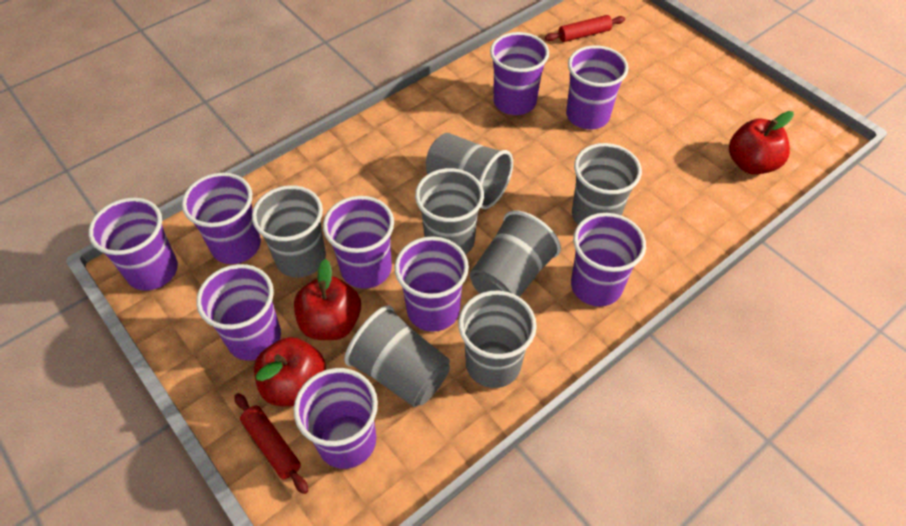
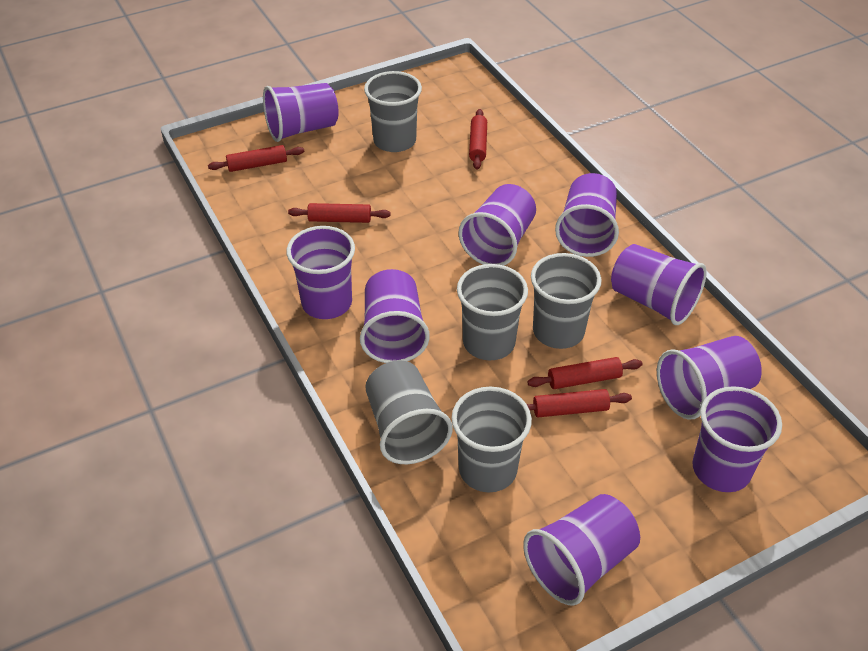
grey cup: 7 -> 5
red apple: 3 -> 0
red rolling pin: 2 -> 5

